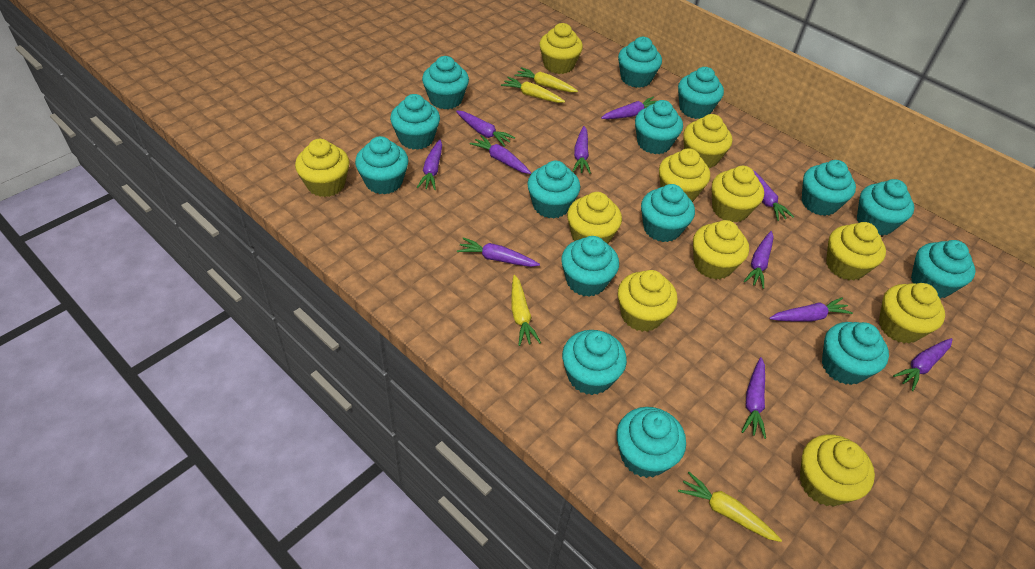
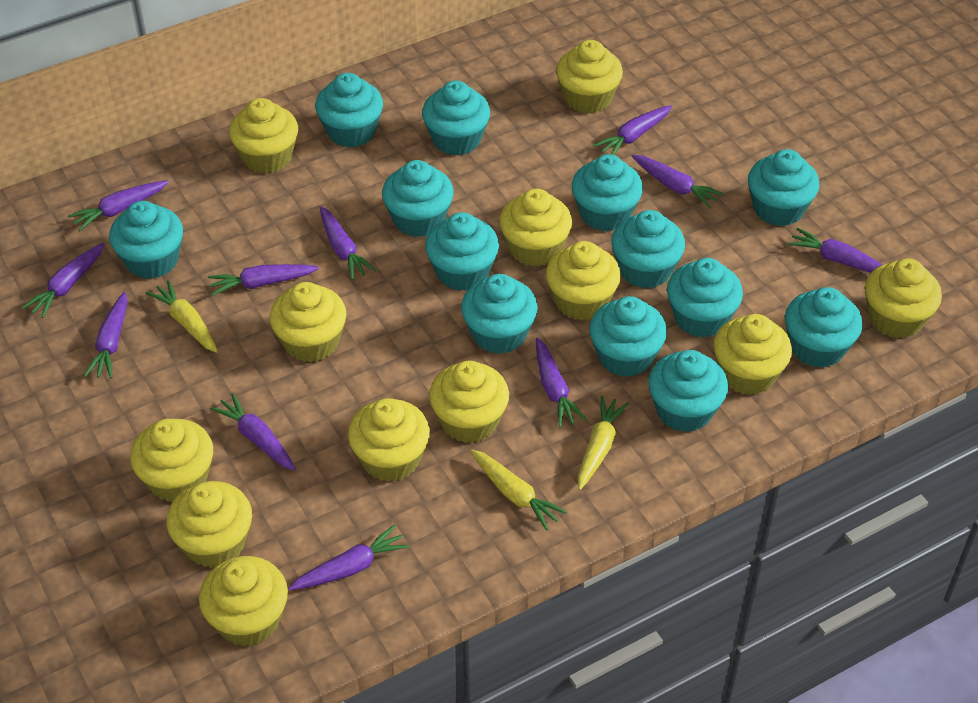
turquoise cupcake: 15 -> 13
yellow carrot: 4 -> 3
yellow cupcake: 11 -> 12

